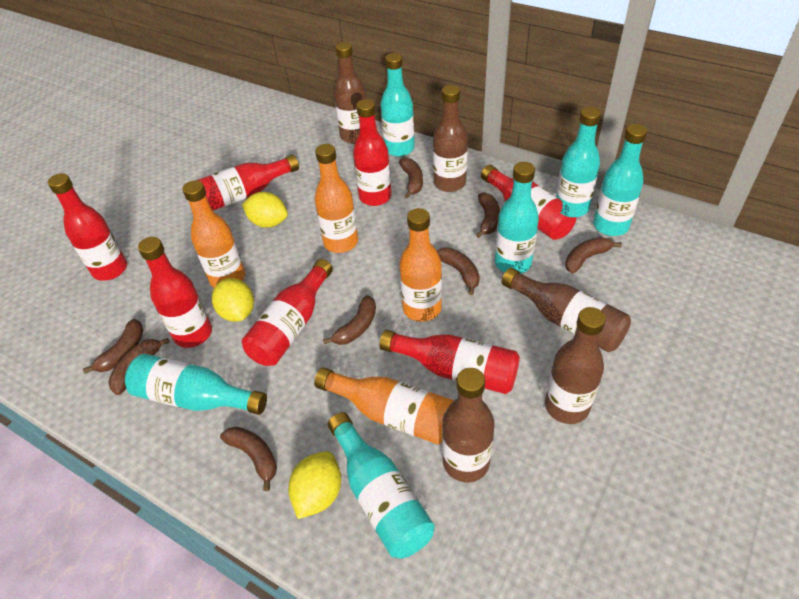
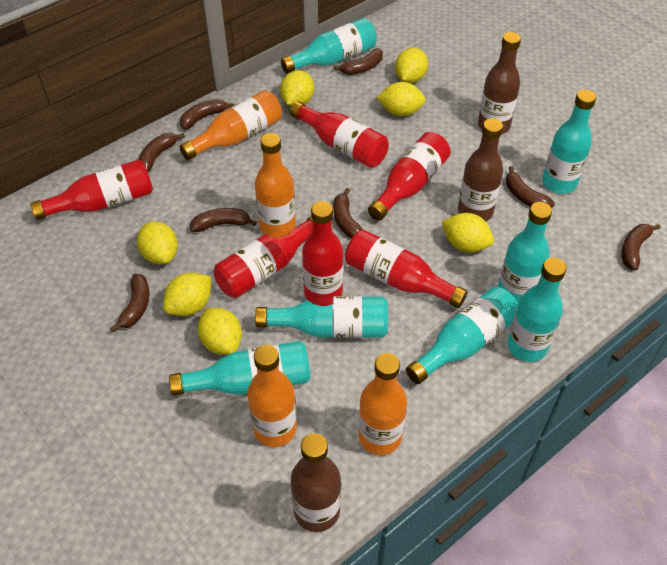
brown bottle: 5 -> 3
red bottle: 7 -> 6
turquoise bottle: 6 -> 7
yellow lemon: 3 -> 7

